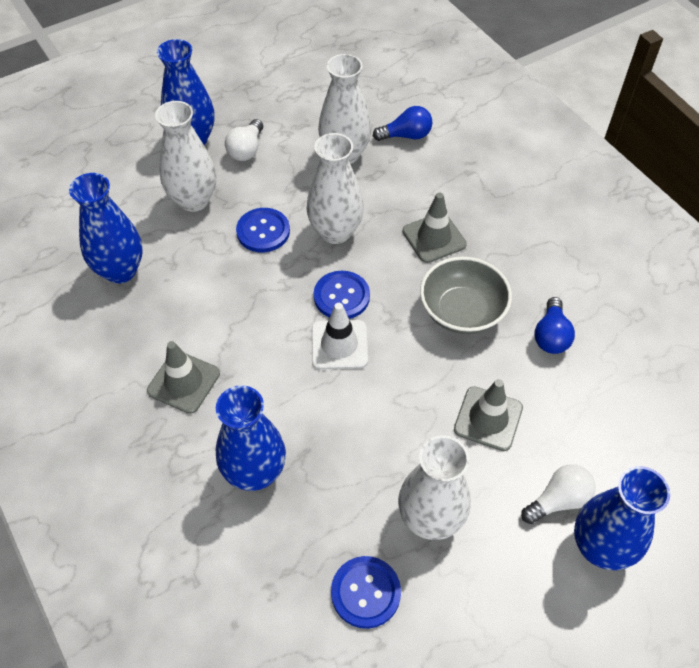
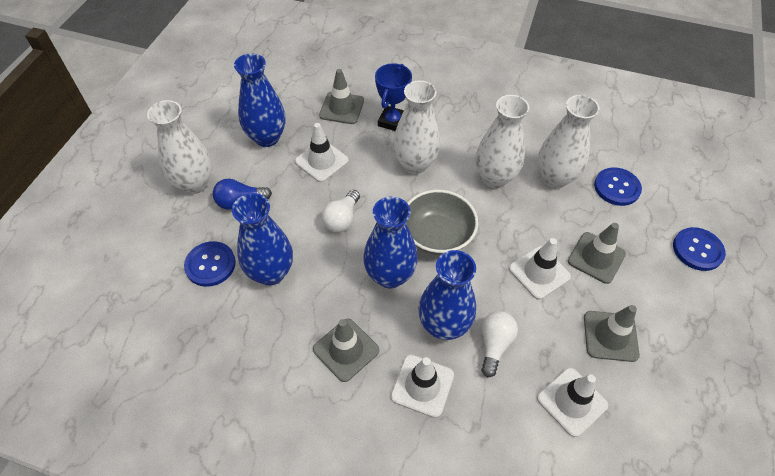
blue light bulb: 2 -> 1
blue trophy: 0 -> 1
grey traffic cone: 3 -> 4
white traffic cone: 1 -> 4

